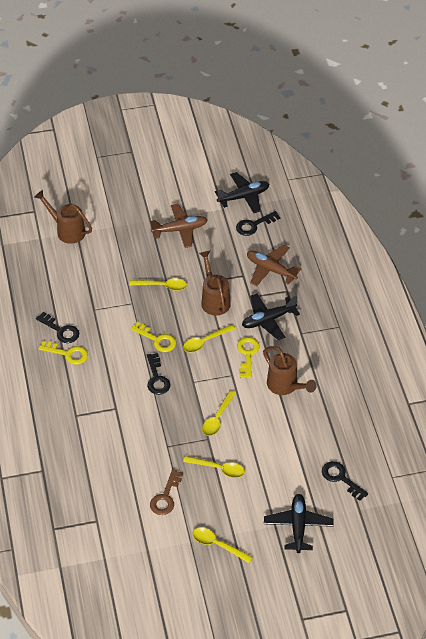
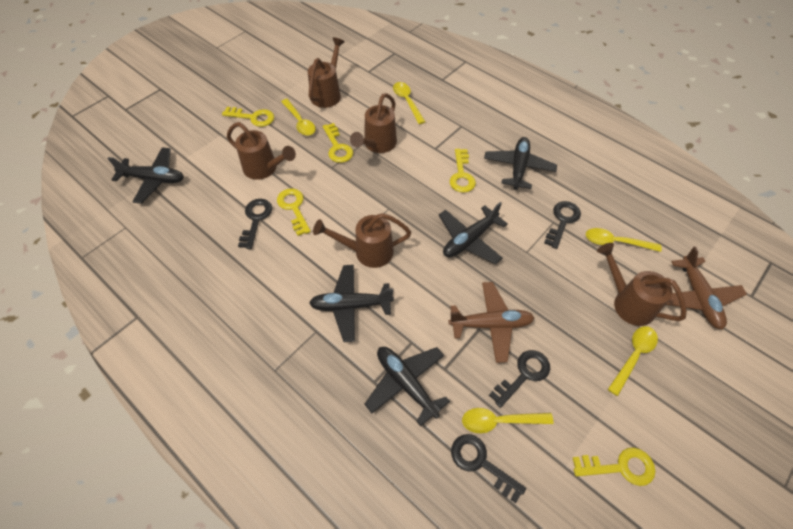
black plane: 3 -> 5
brown key: 1 -> 0
brown watering can: 3 -> 5
yellow key: 3 -> 5

